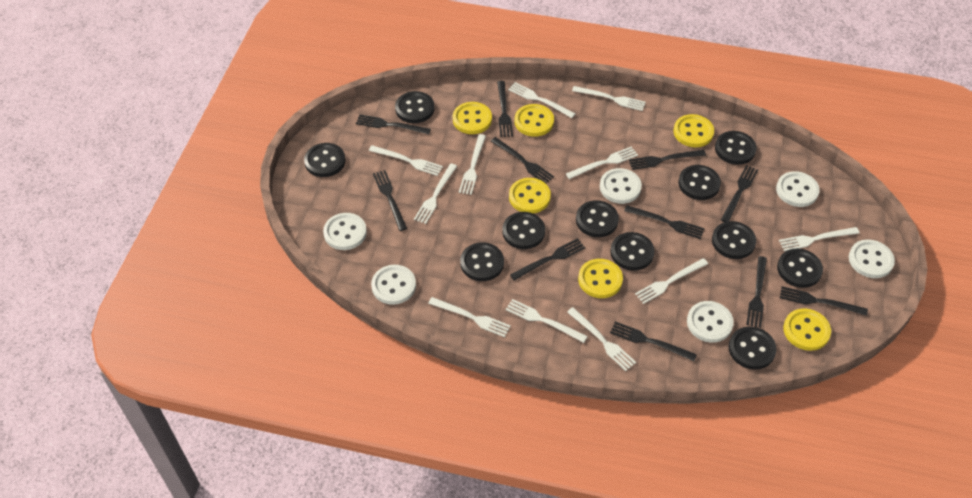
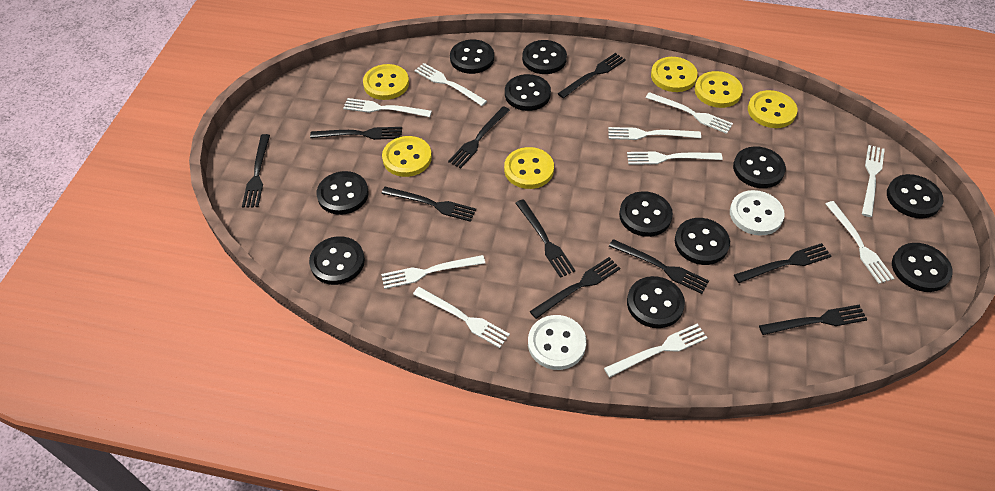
black fork: 11 -> 10
white button: 6 -> 2
white fork: 11 -> 10

